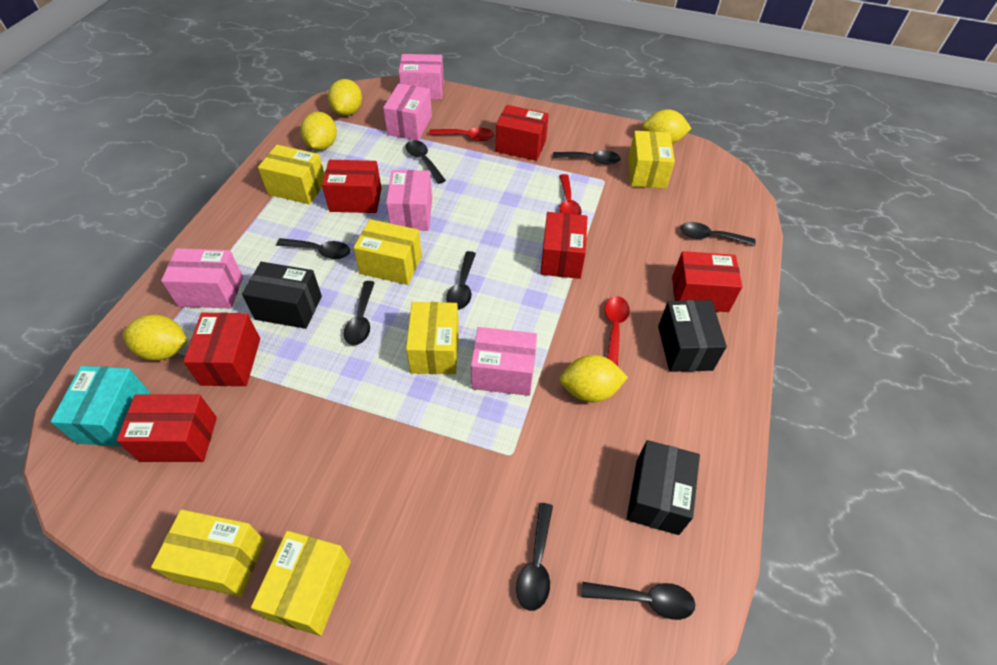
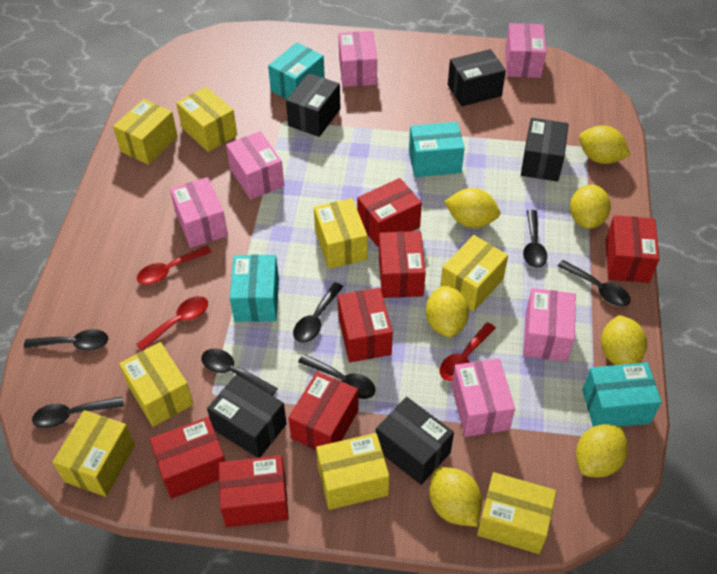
black box: 3 -> 5
black spoon: 8 -> 7
pink box: 5 -> 6
red box: 6 -> 7
turquoise box: 1 -> 4
yellow box: 6 -> 8
yellow lemon: 5 -> 7

